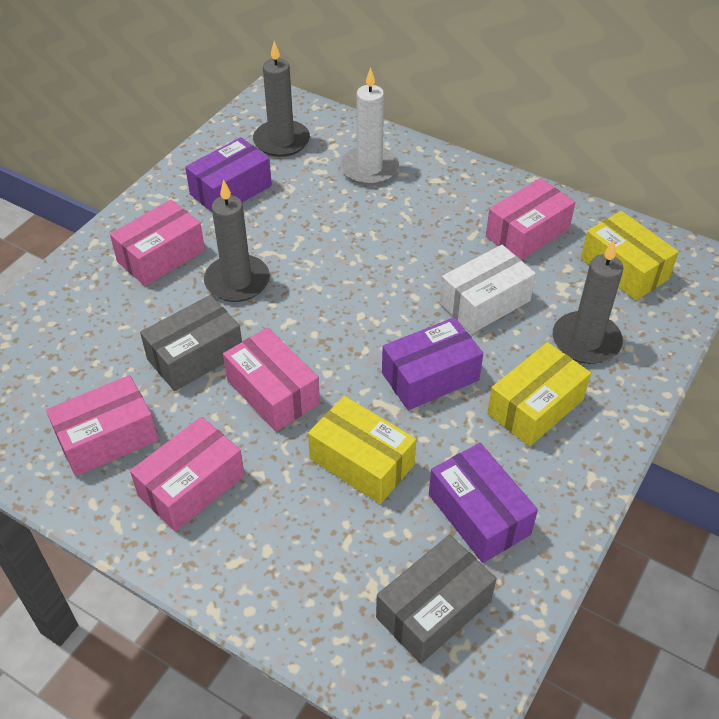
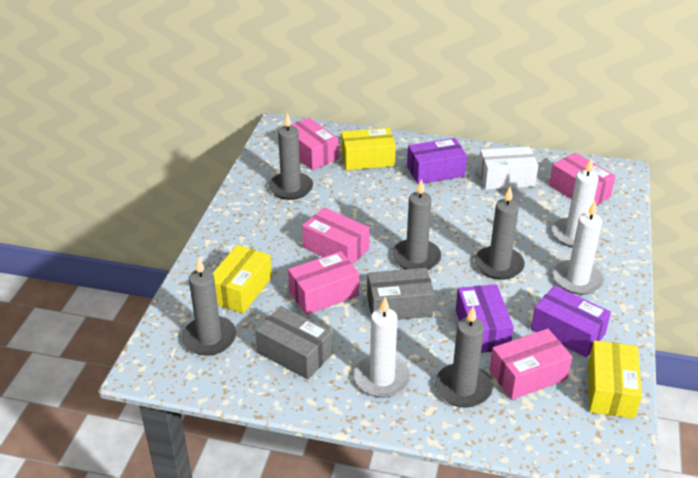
grey candle: 3 -> 5
white candle: 1 -> 3

